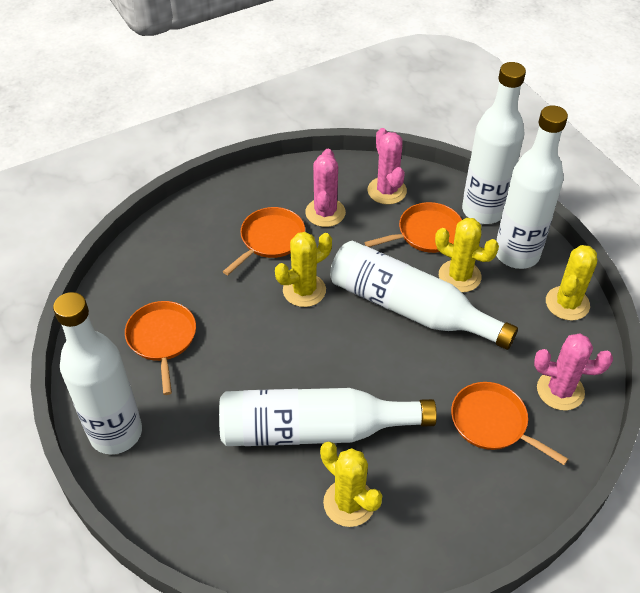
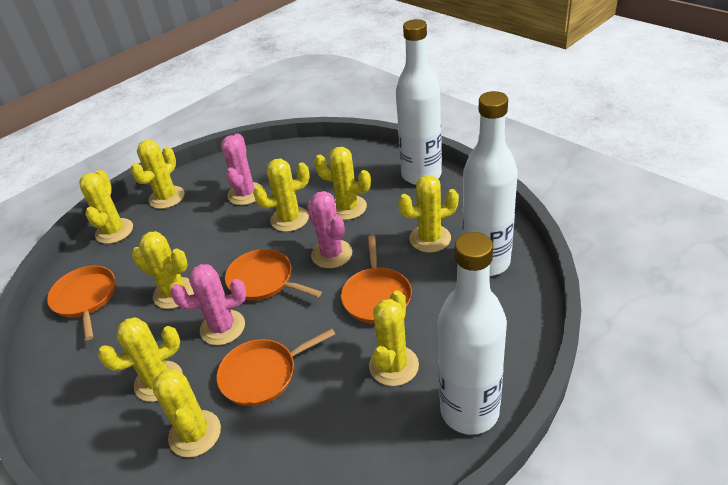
white bottle: 5 -> 3
yellow cactus: 4 -> 9

